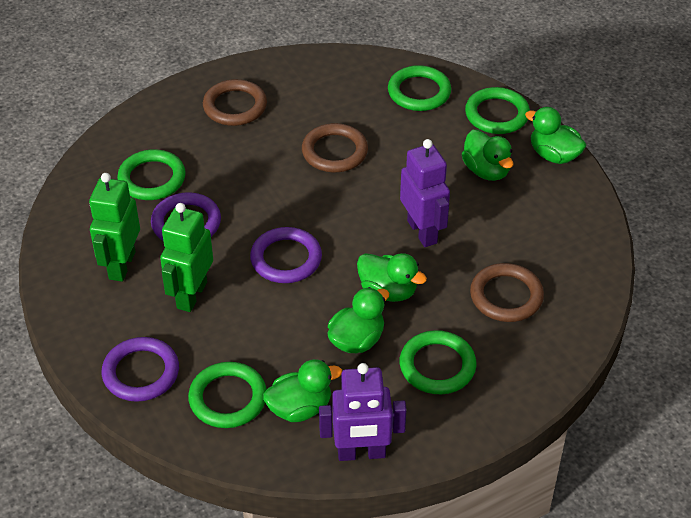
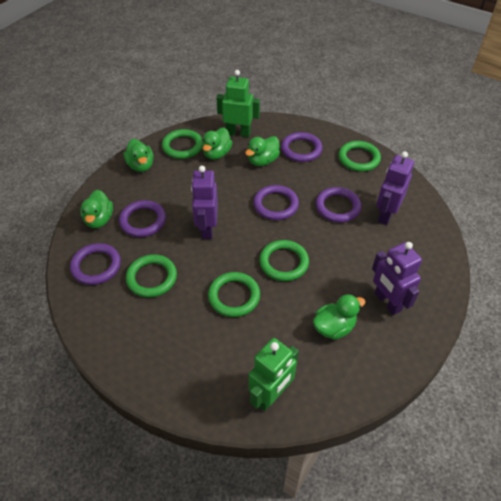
brown ring: 3 -> 0
purple ring: 3 -> 5
purple robot: 2 -> 3

